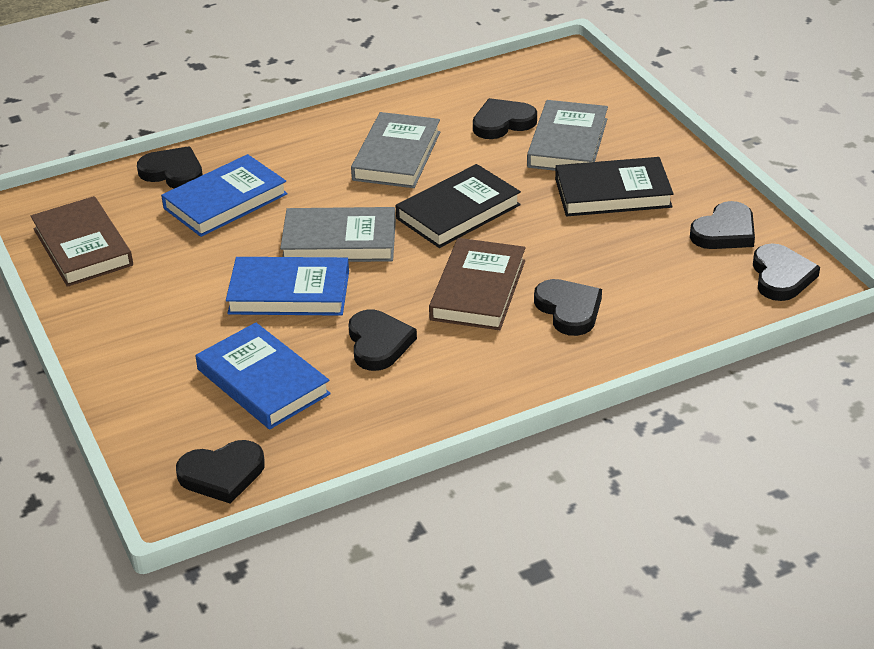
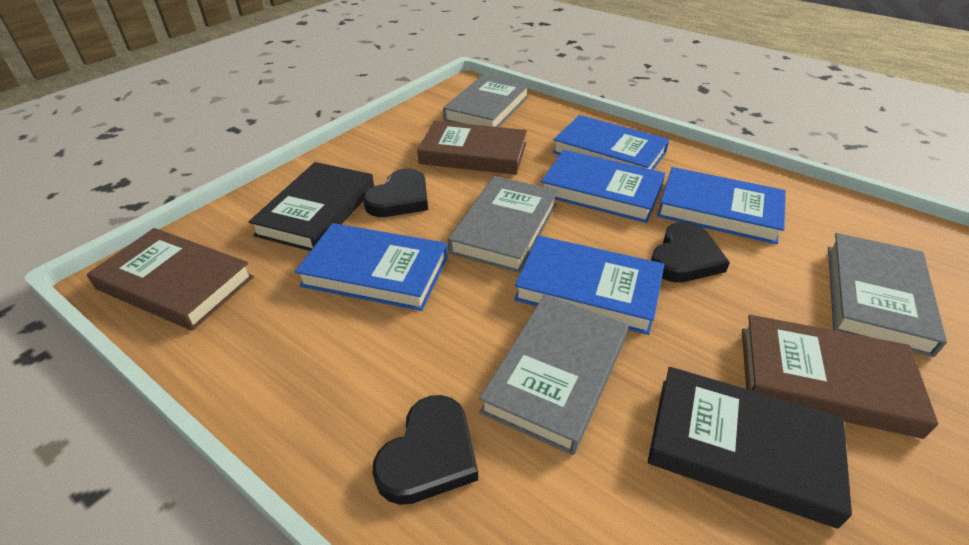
black heart: 7 -> 3
blue book: 3 -> 5
brown book: 2 -> 3
grey book: 3 -> 4

